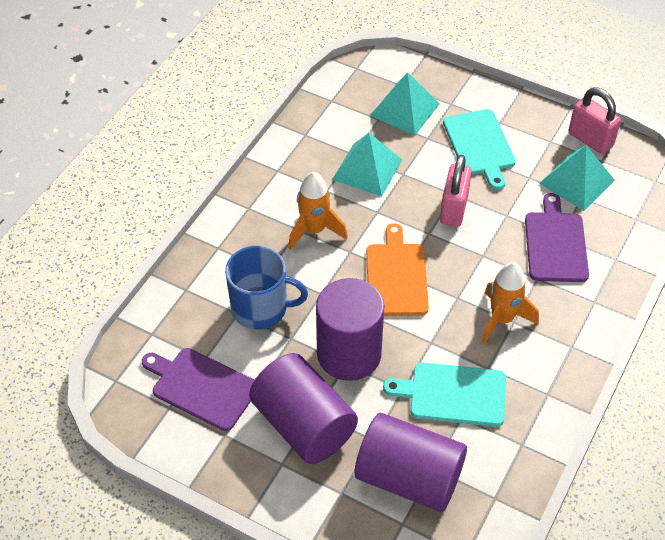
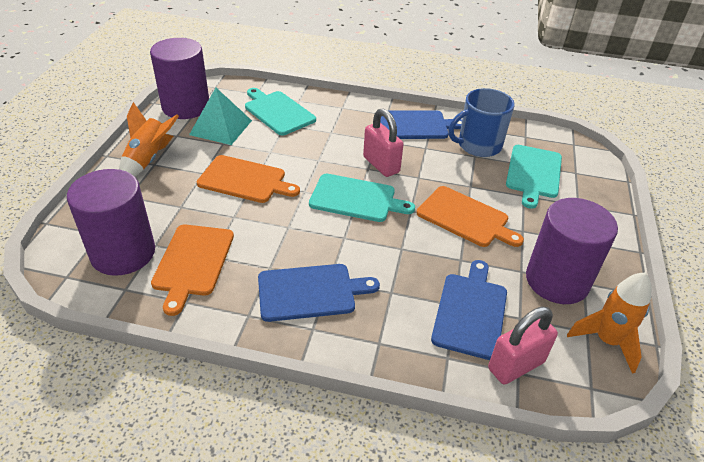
blue cutting board: 0 -> 3
orange cutting board: 1 -> 3
purple cutting board: 2 -> 0
turquoise cutting board: 2 -> 3
turquoise pyramid: 3 -> 1

